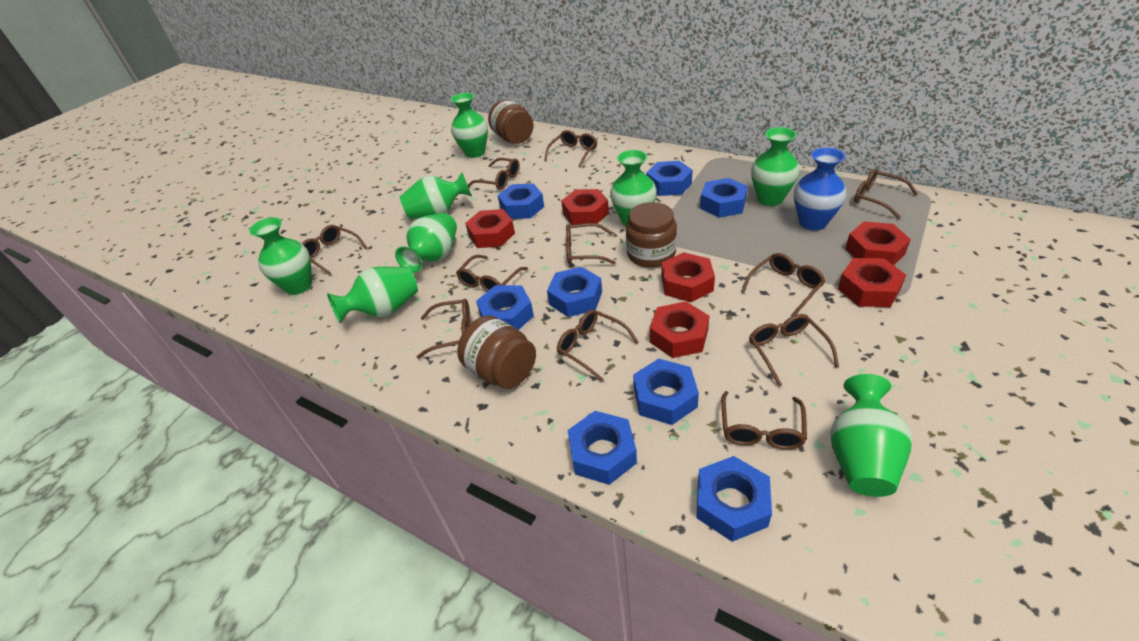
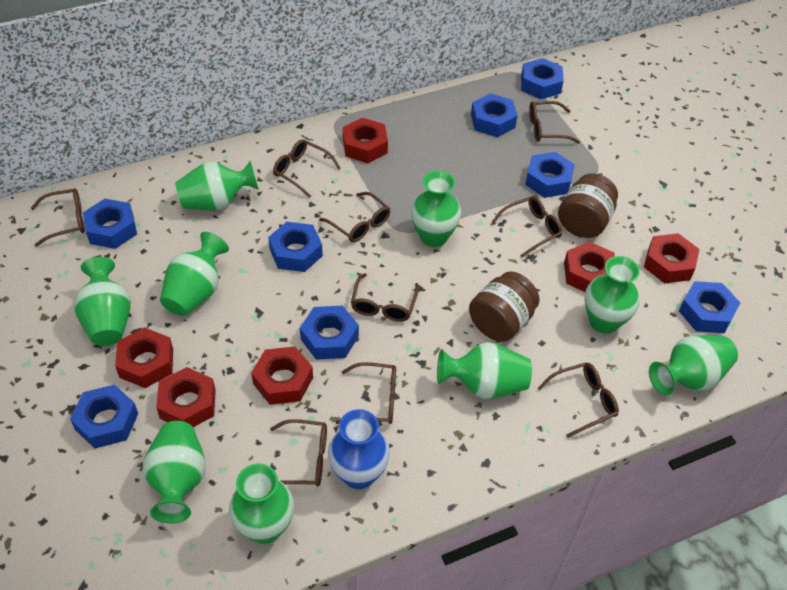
brown glasses: 11 -> 9
brown jar: 3 -> 2
green vase: 8 -> 9

